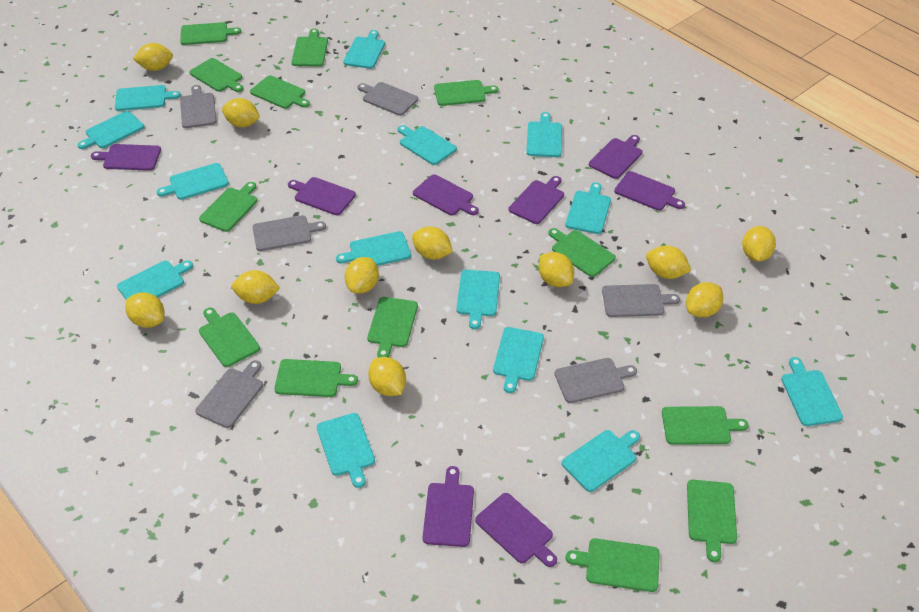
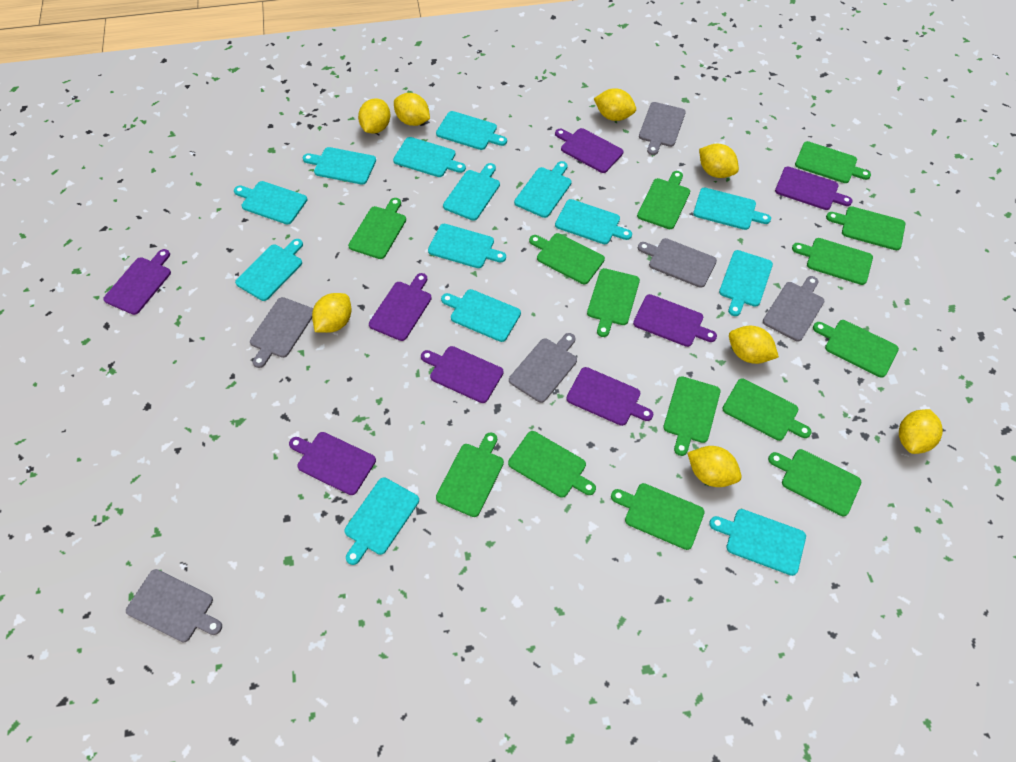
green cutting board: 13 -> 14
yellow lemon: 11 -> 8

